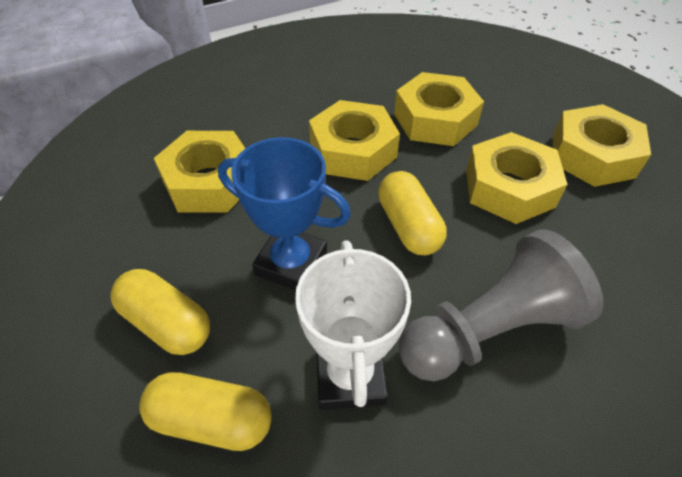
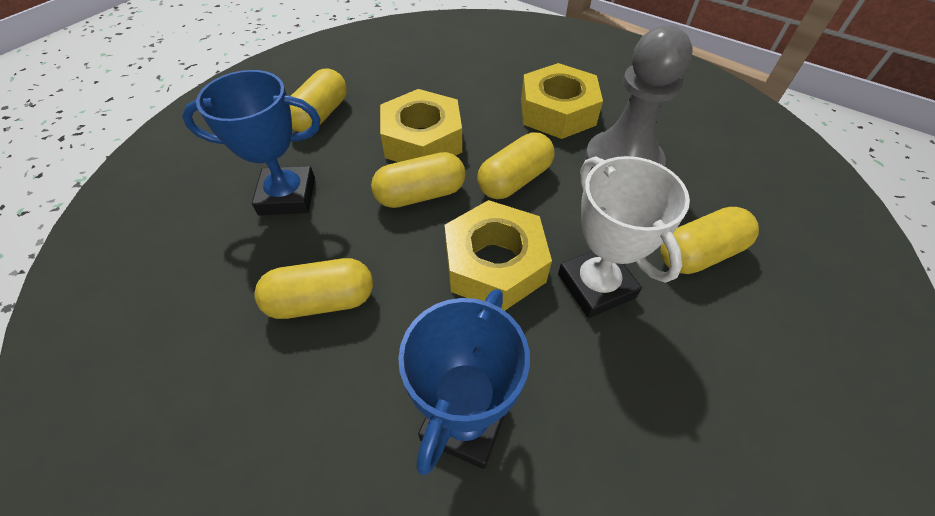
blue trophy: 1 -> 2
yellow capsule: 3 -> 5
yellow nut: 5 -> 3

